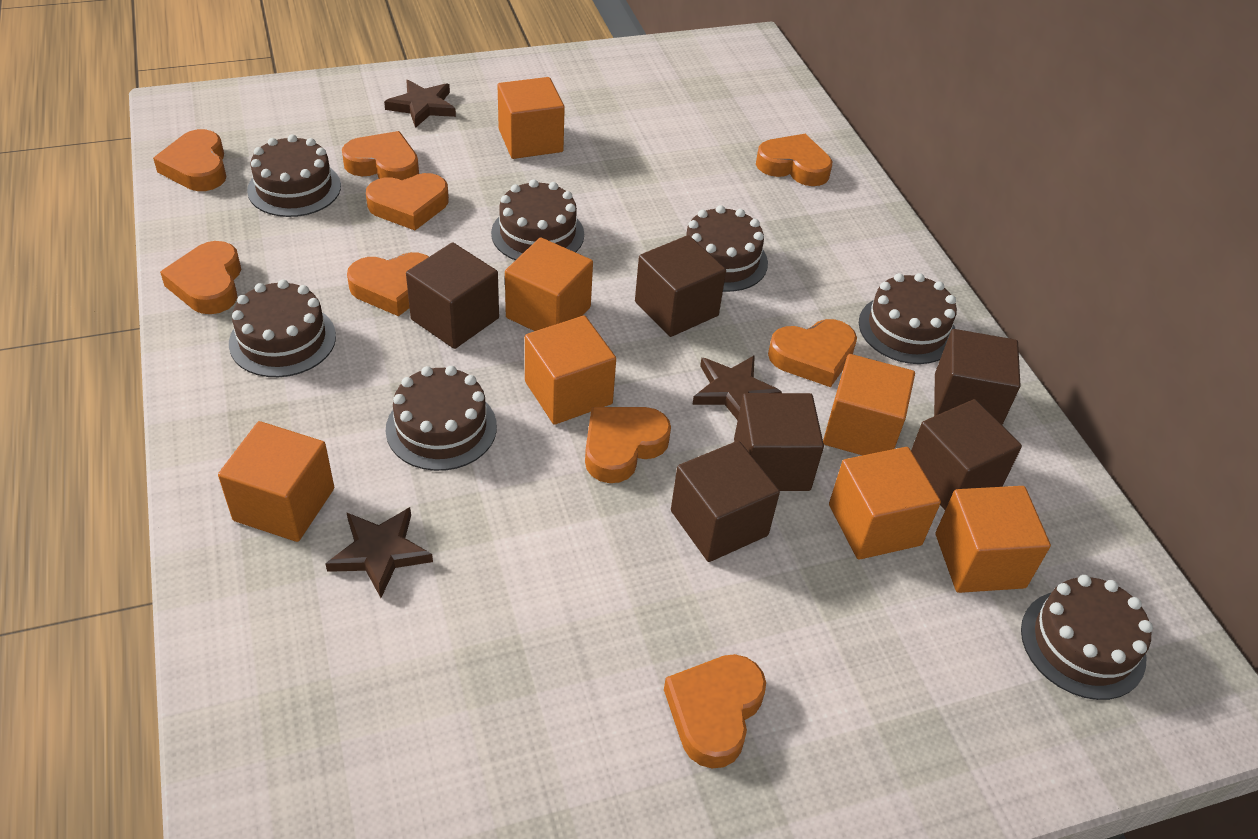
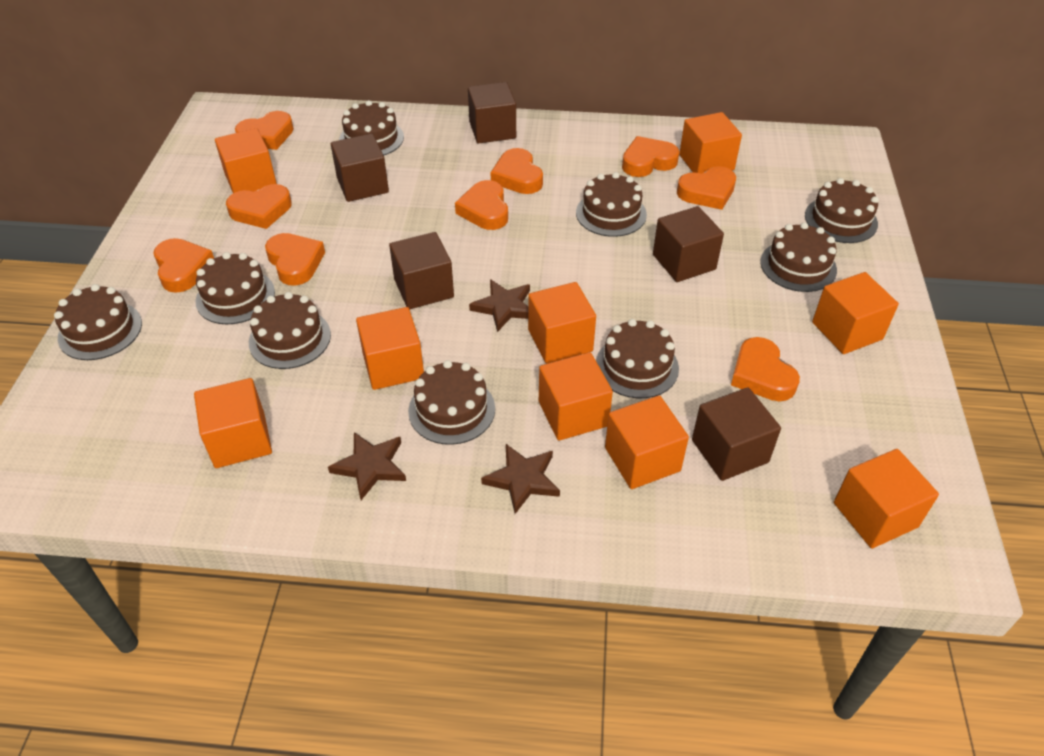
brown cake: 7 -> 9
brown cube: 6 -> 5
orange cube: 7 -> 9

